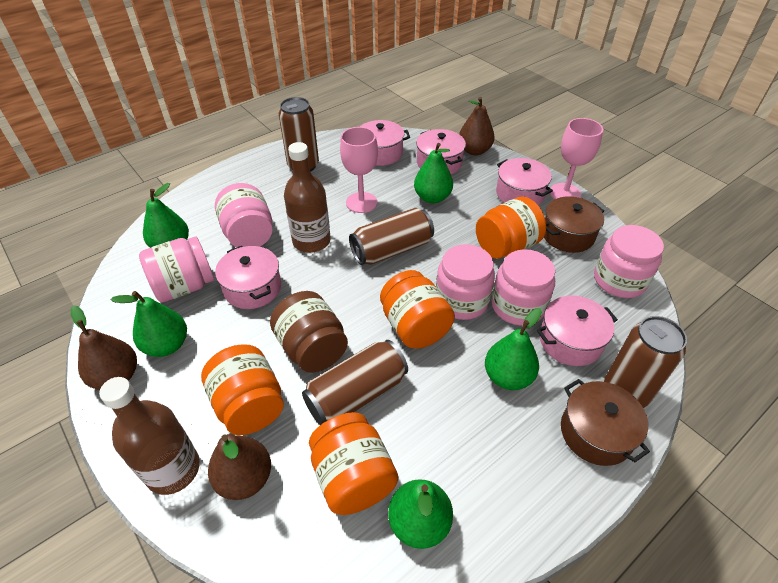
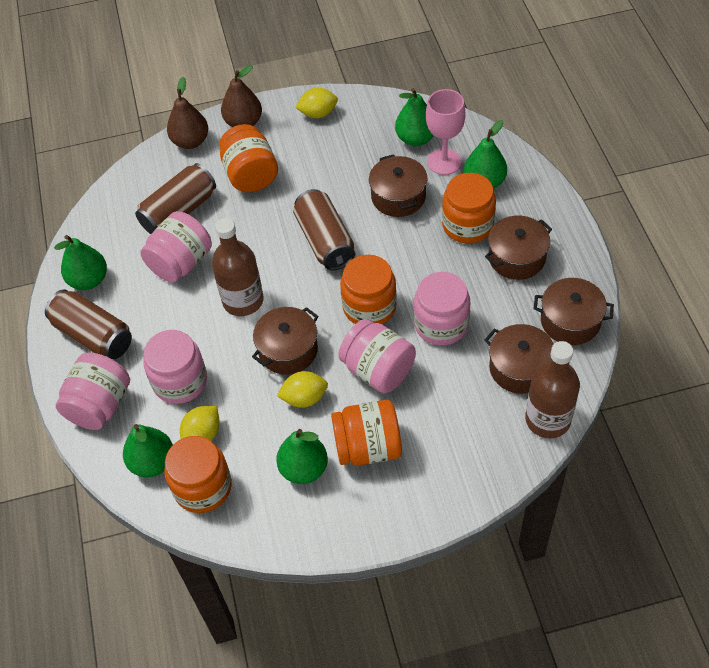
brown can: 4 -> 3
brown jar: 1 -> 0
brown pear: 3 -> 2
brown pot: 2 -> 5
orange jar: 4 -> 5
pink goblet: 2 -> 1
pink pot: 5 -> 0
yellow lemon: 0 -> 3

